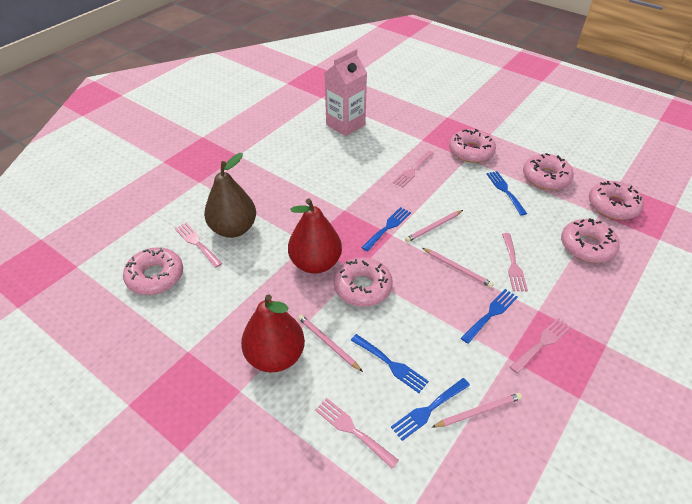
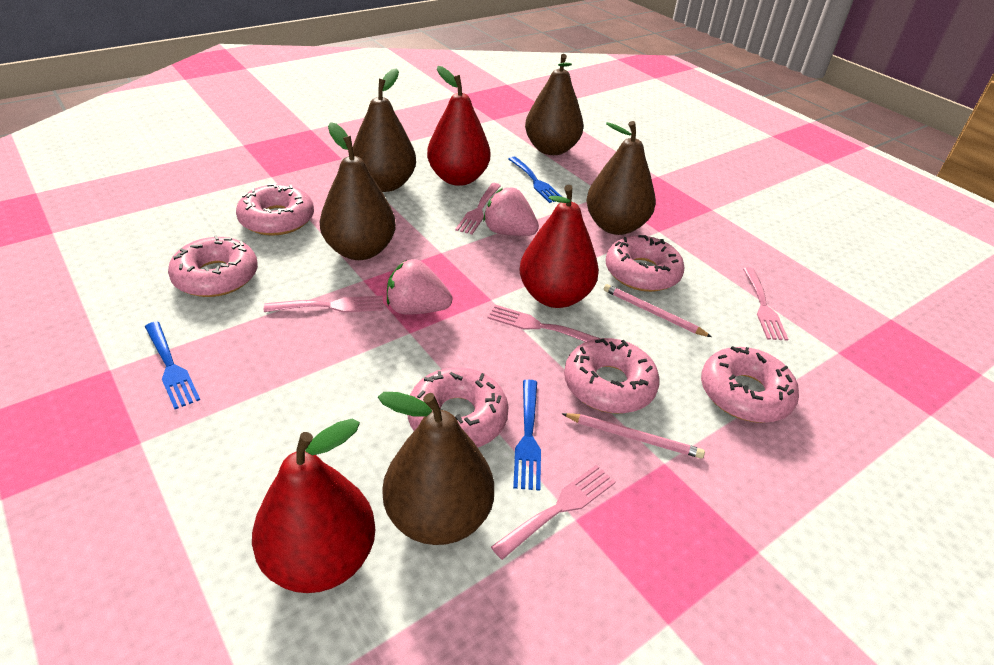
blue fork: 5 -> 3
brown pear: 1 -> 5
pink carton: 1 -> 0
pink pencil: 4 -> 2
pink strawberry: 0 -> 2
red pear: 2 -> 3

